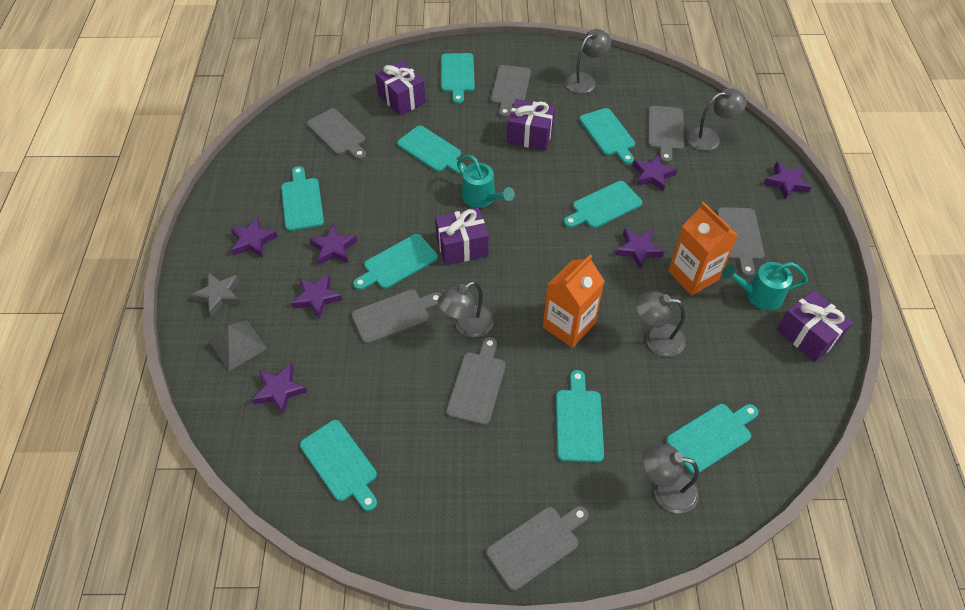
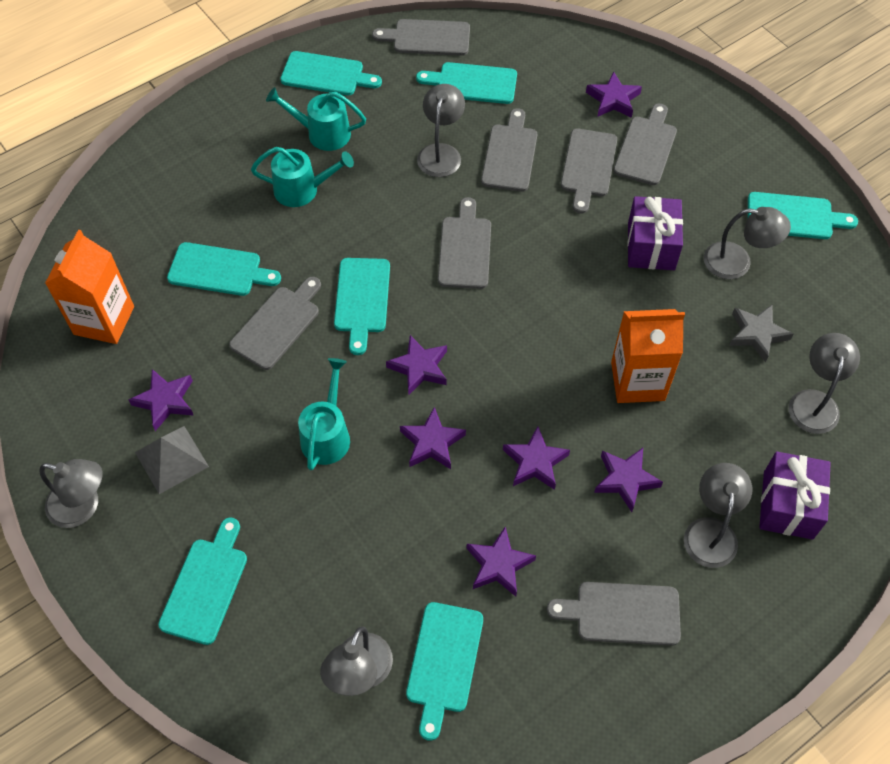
grey lamp: 5 -> 6
purple gift: 4 -> 2
turquoise cutting board: 9 -> 7
turquoise watering can: 2 -> 3

